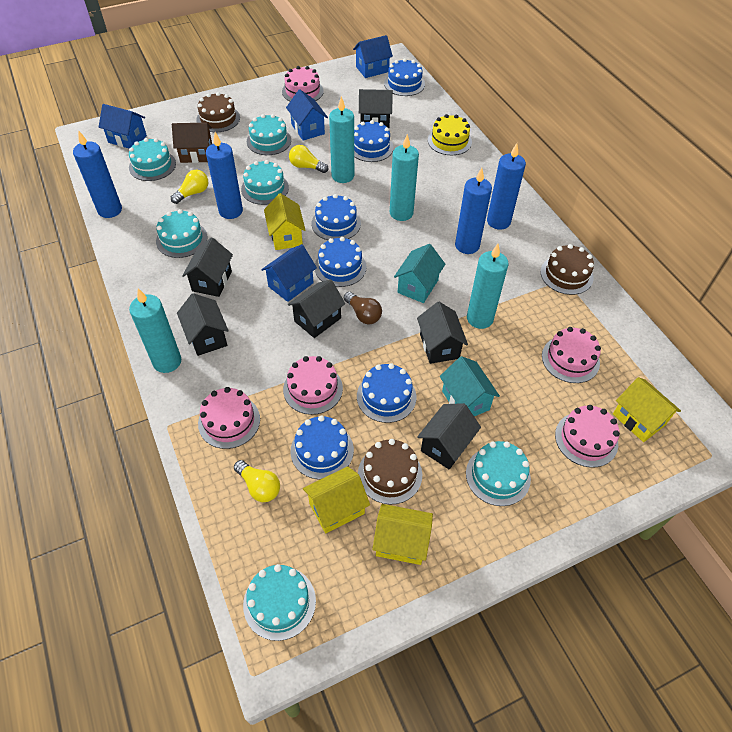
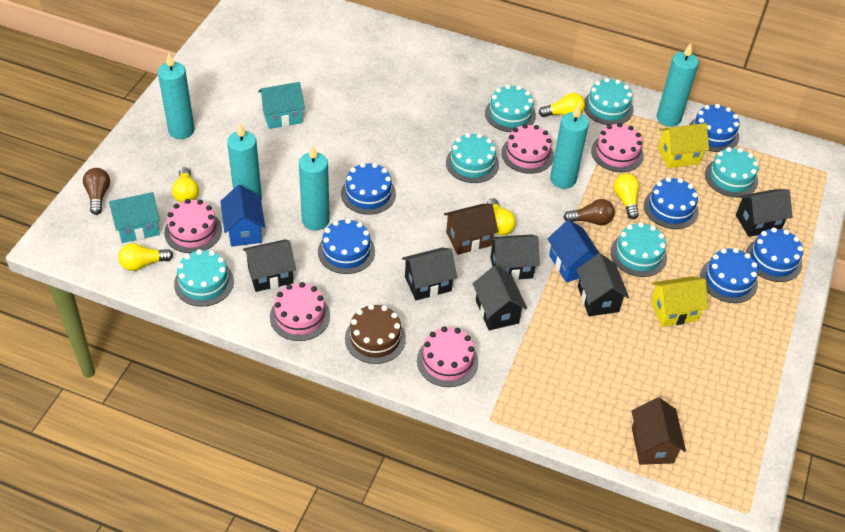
blue candle: 4 -> 0
blue house: 4 -> 2
brown cake: 3 -> 1
brown house: 1 -> 2
brown light bulb: 1 -> 2
turquoise candle: 4 -> 5
yellow cake: 1 -> 0
yellow house: 4 -> 2
yellow light bulb: 3 -> 5

